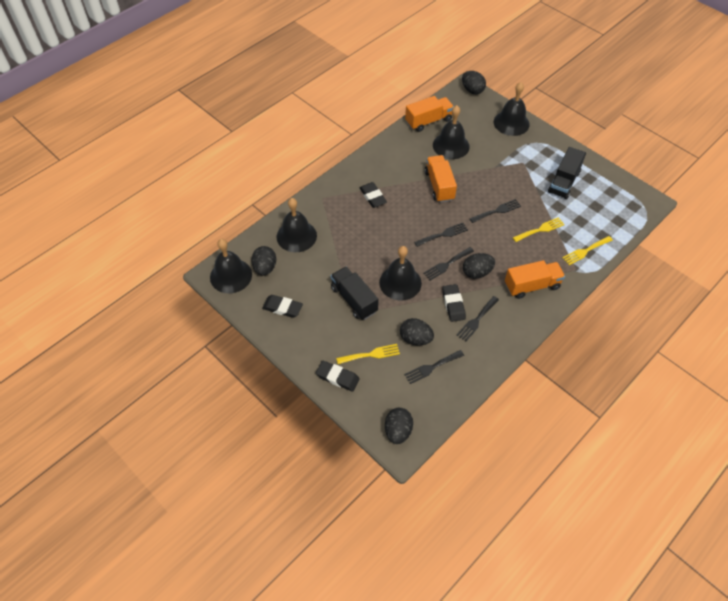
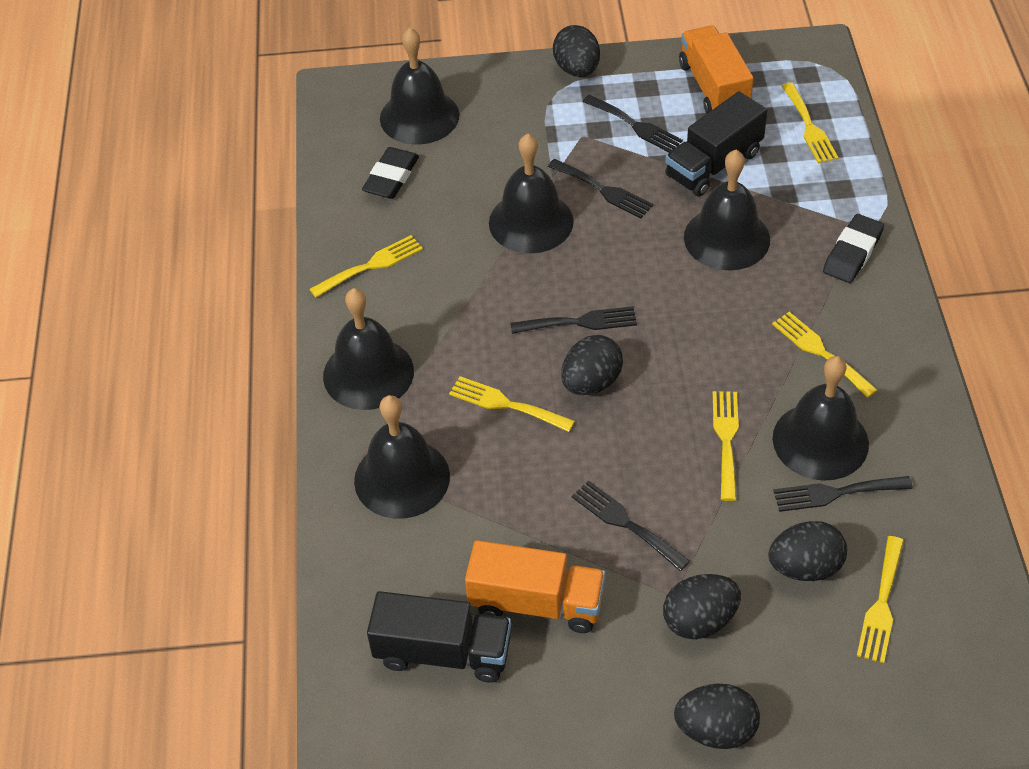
black bell: 5 -> 6
black eraser: 4 -> 2
orange truck: 3 -> 2
yellow fork: 3 -> 6

